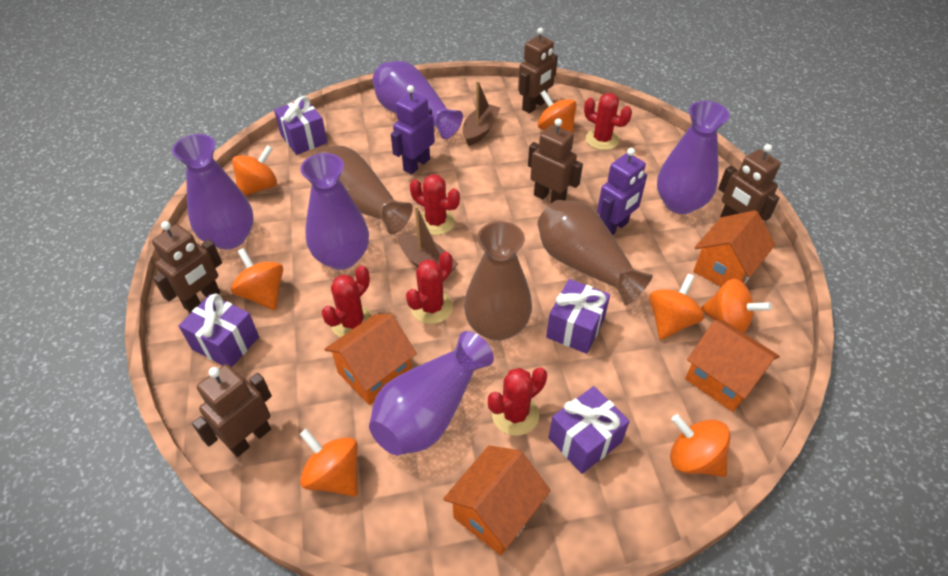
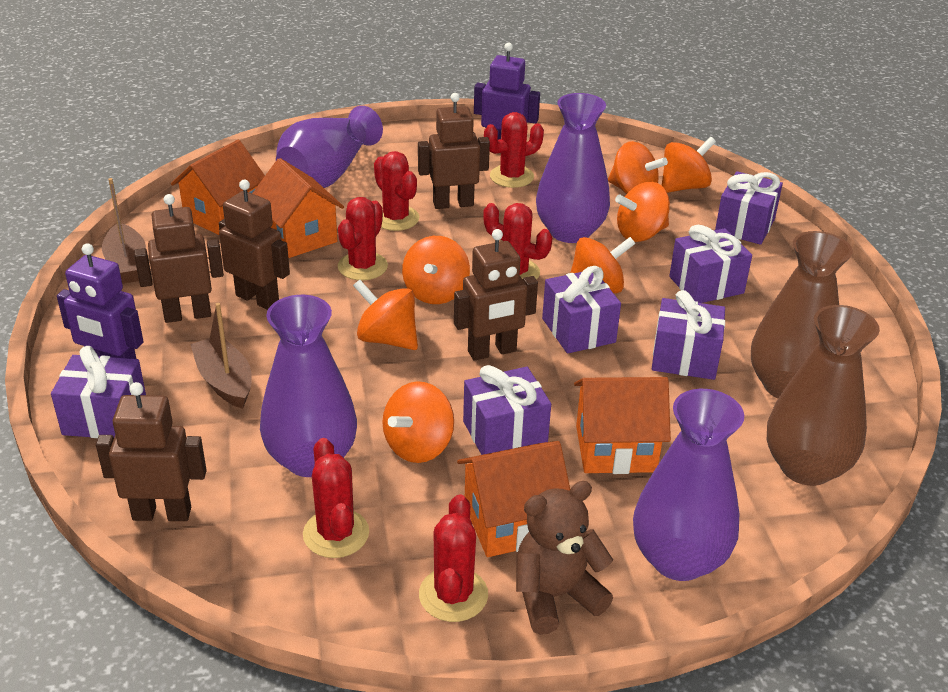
brown teddy bear: 0 -> 1
brown vase: 3 -> 2
purple gift: 4 -> 6
purple vase: 5 -> 4
red cactus: 5 -> 6

